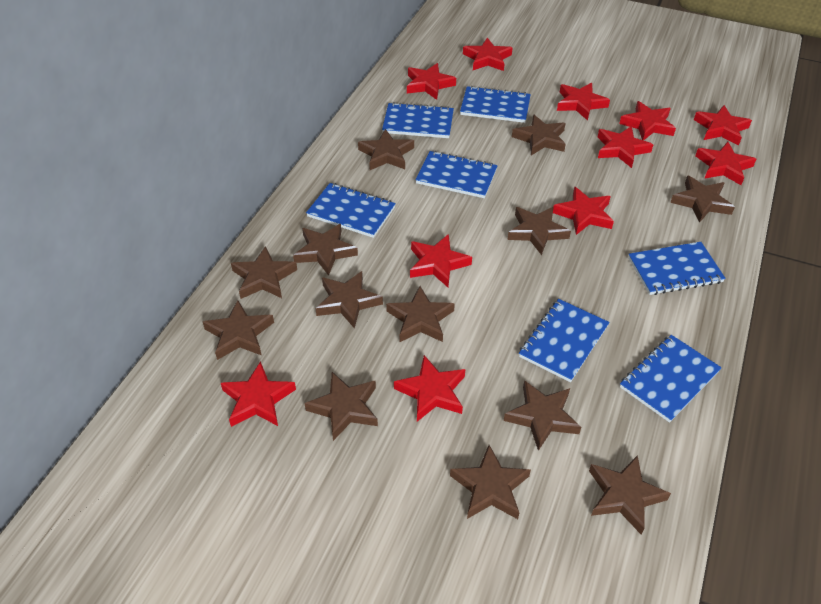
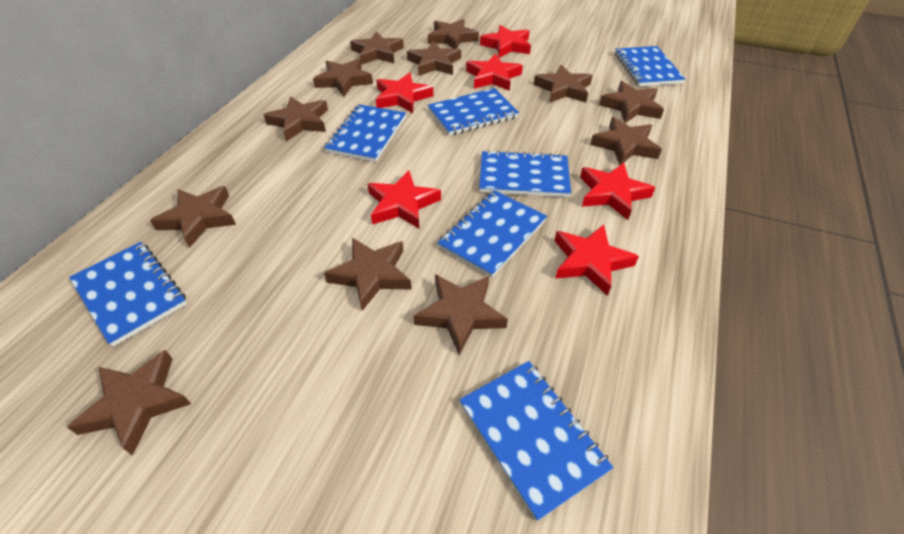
brown star: 13 -> 12
red star: 11 -> 6

